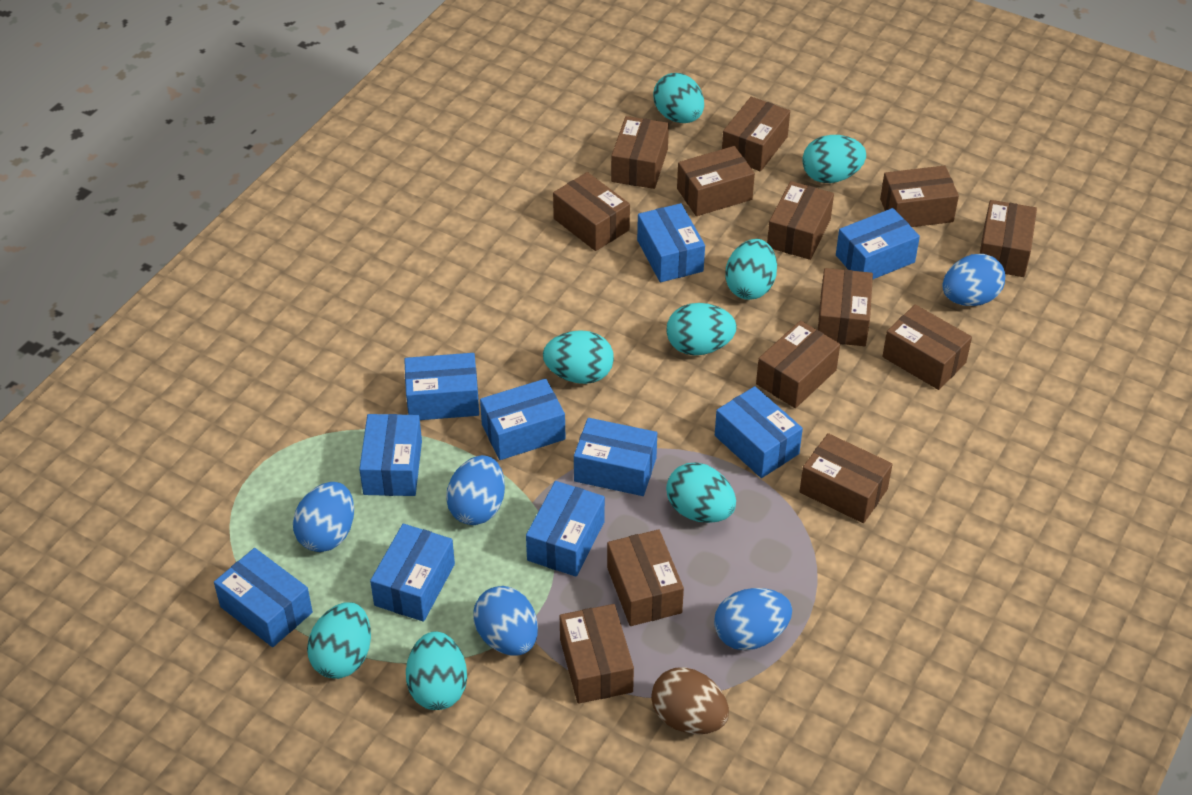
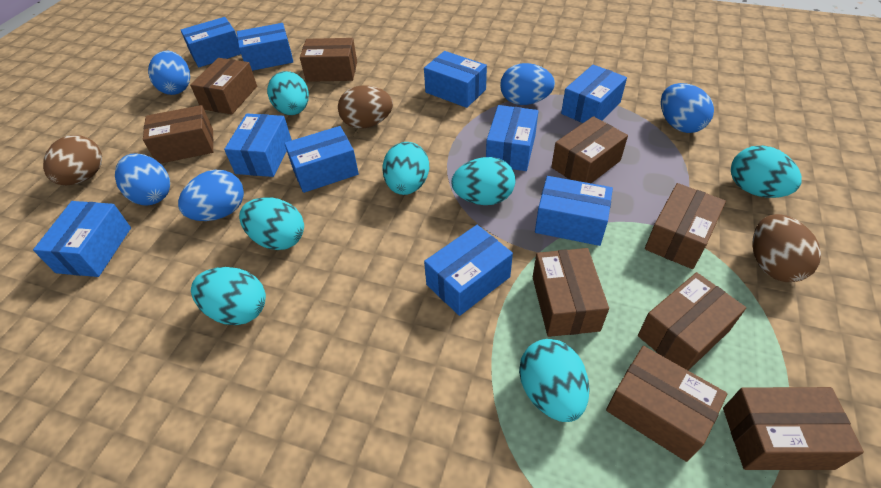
brown box: 13 -> 9
brown egg: 1 -> 3
turquoise egg: 8 -> 7

